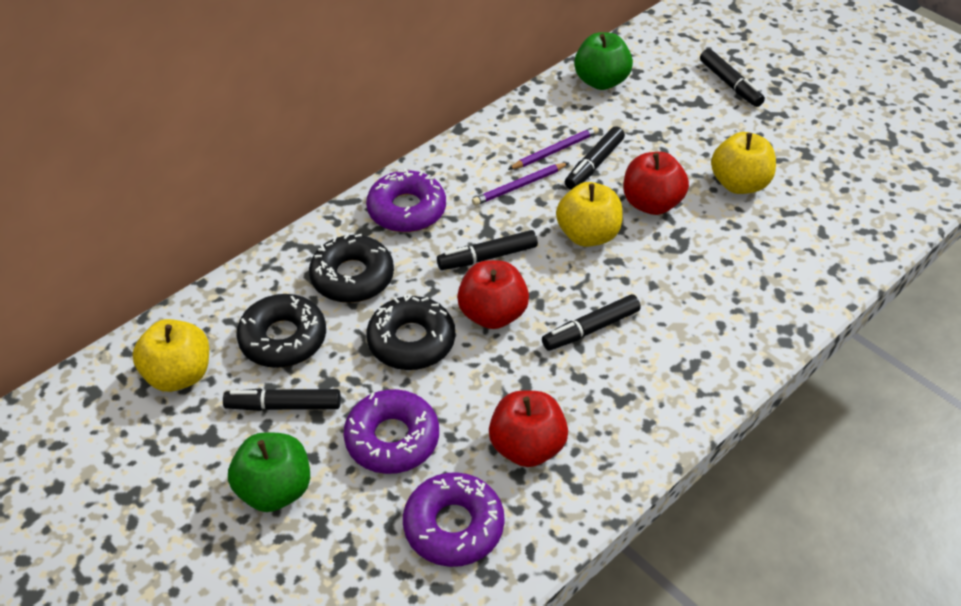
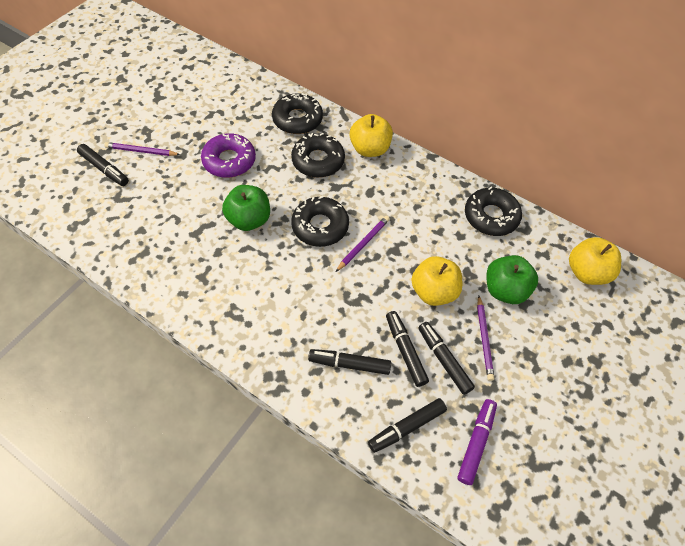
black donut: 3 -> 4
purple donut: 3 -> 1
purple marker: 0 -> 1
purple pencil: 2 -> 3
red apple: 3 -> 0

